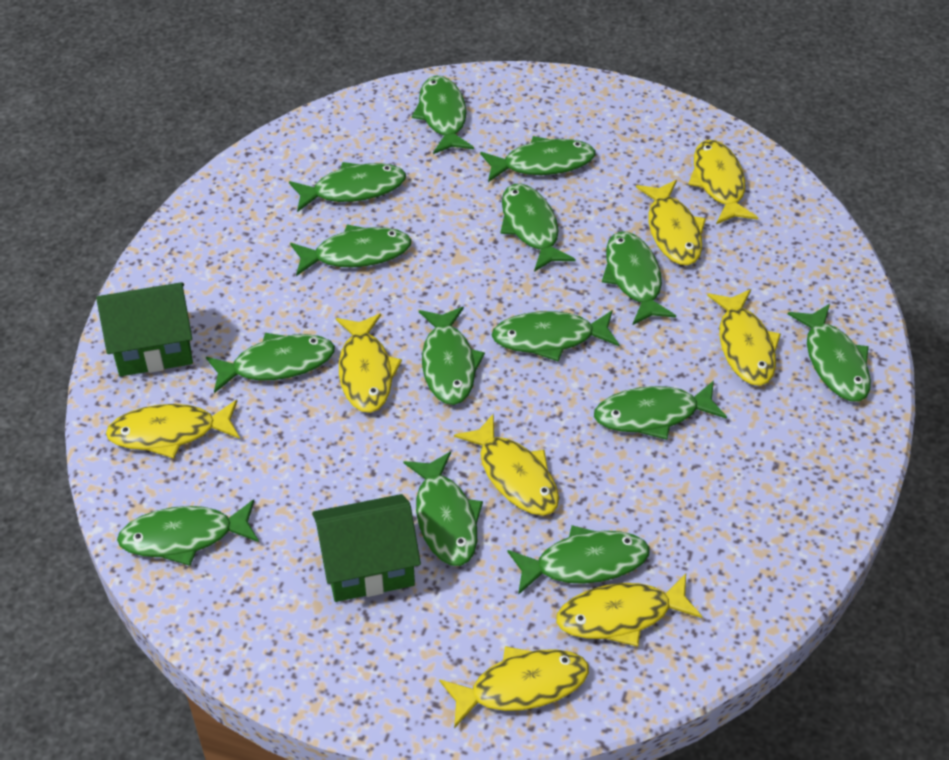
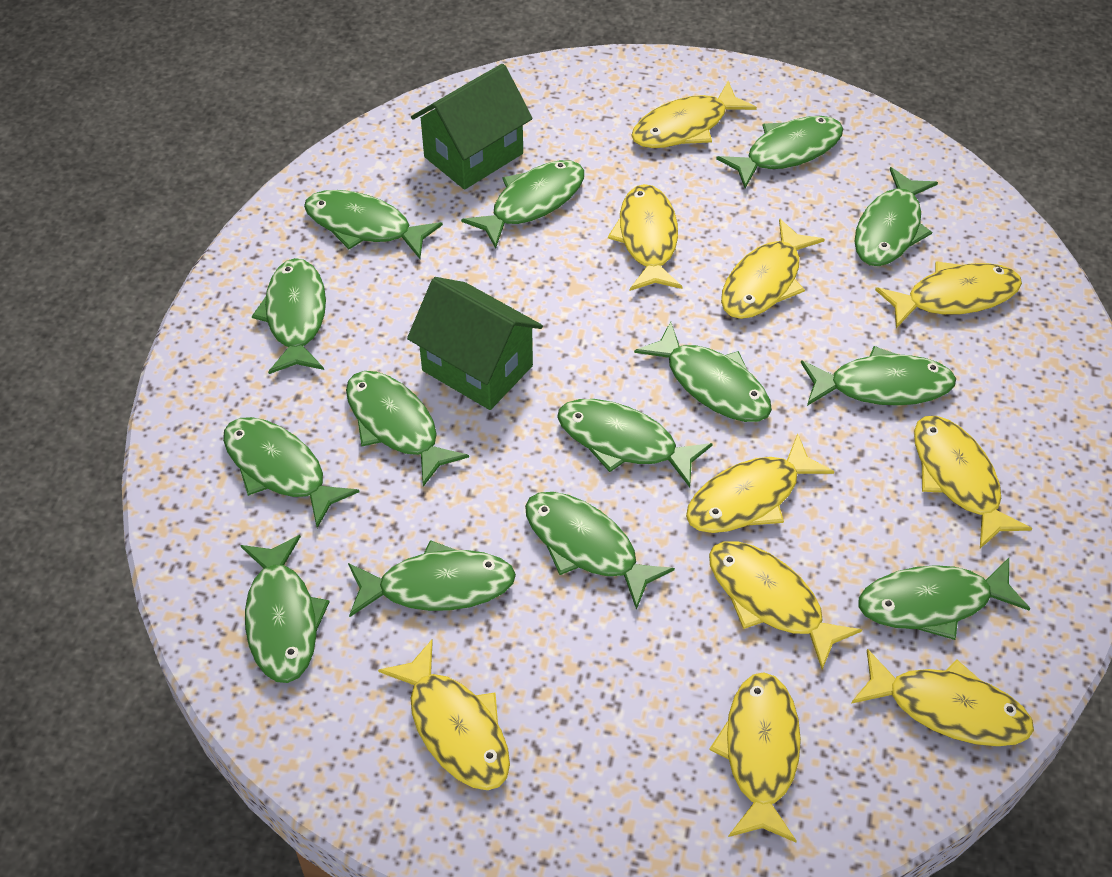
yellow fish: 8 -> 10

